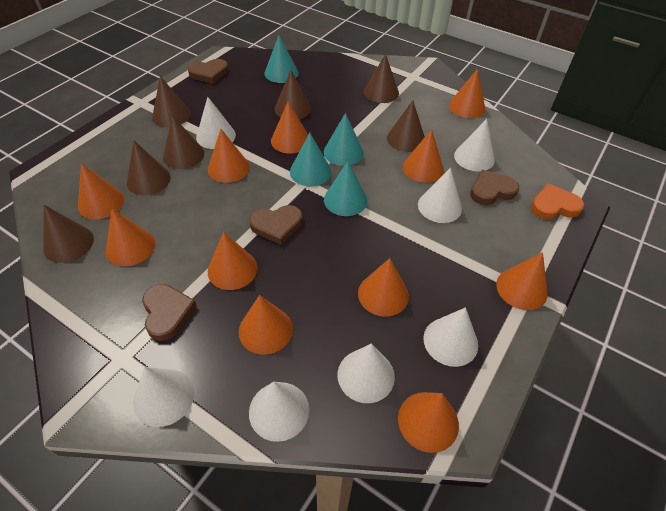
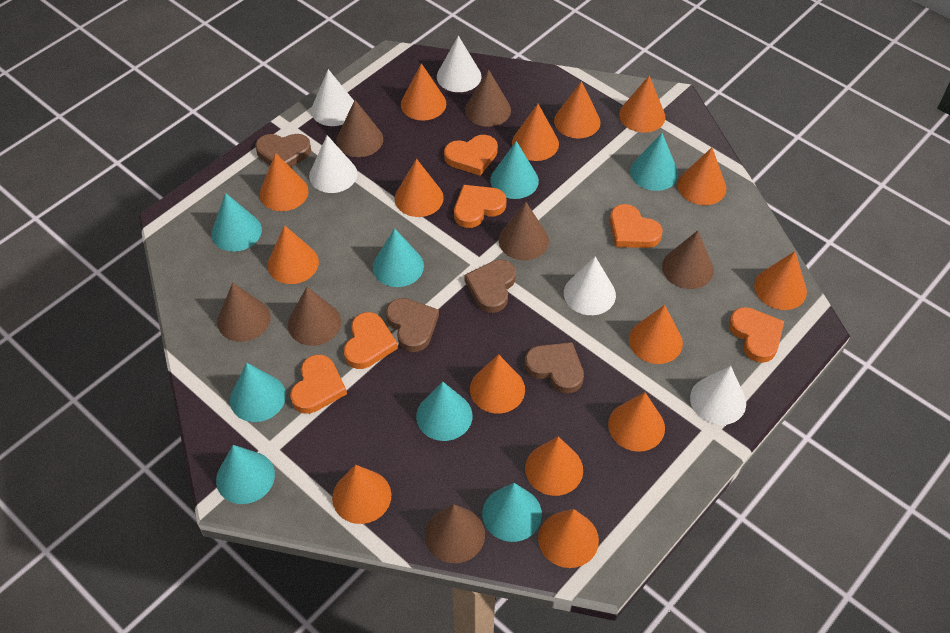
orange cone: 11 -> 15
orange heart: 1 -> 6
turquoise cone: 4 -> 8
white cone: 7 -> 5

